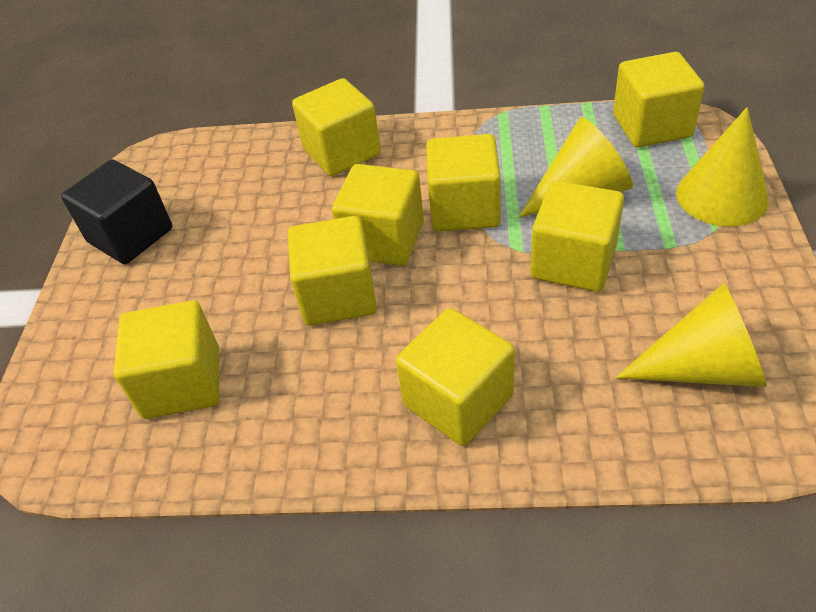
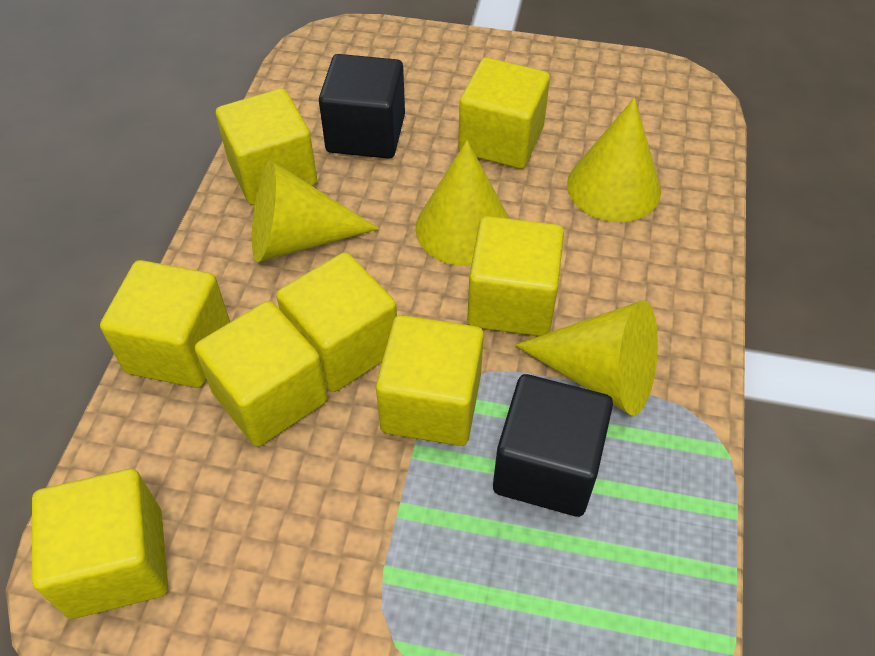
black cube: 1 -> 2
yellow cone: 3 -> 4

